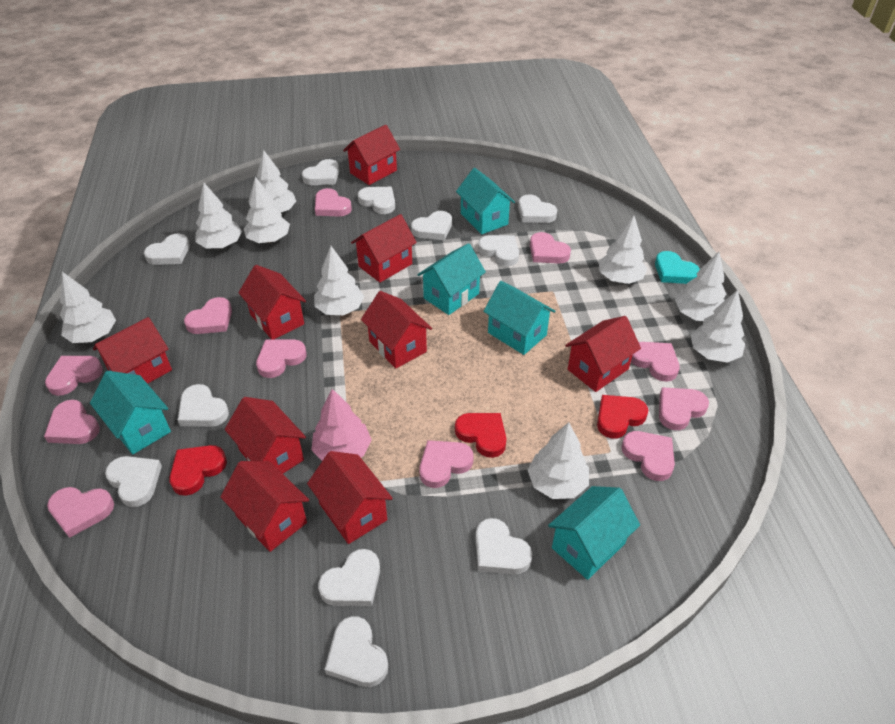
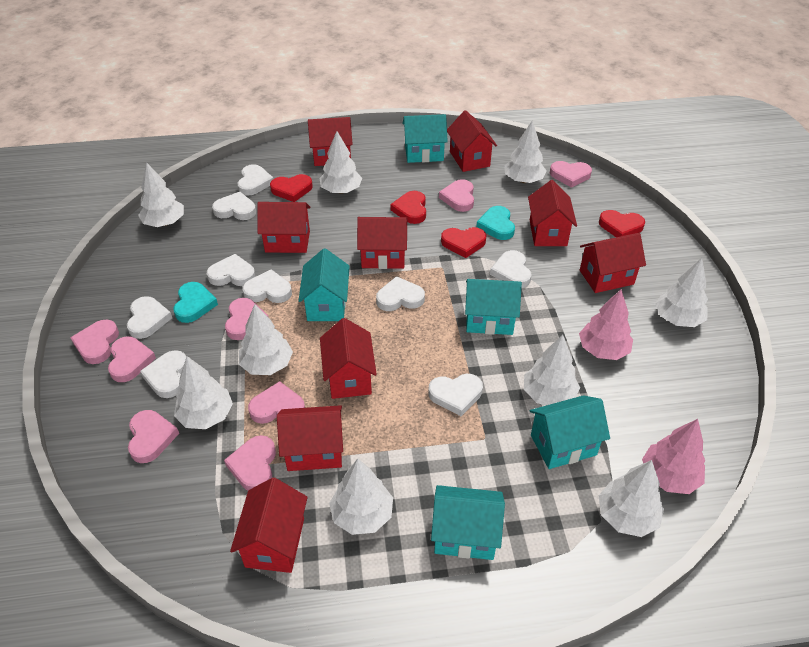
pink heart: 11 -> 8
pink tree: 1 -> 2
red heart: 3 -> 4
turquoise heart: 1 -> 2
white heart: 11 -> 9

